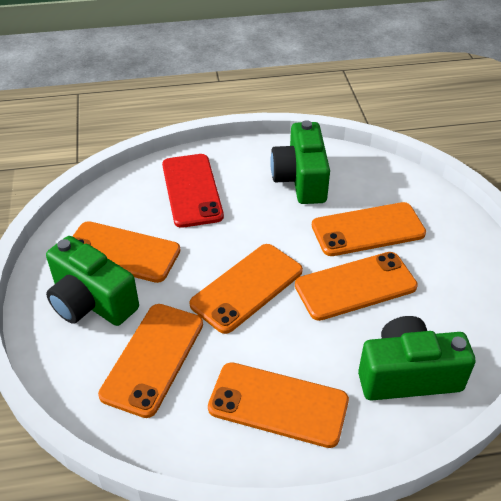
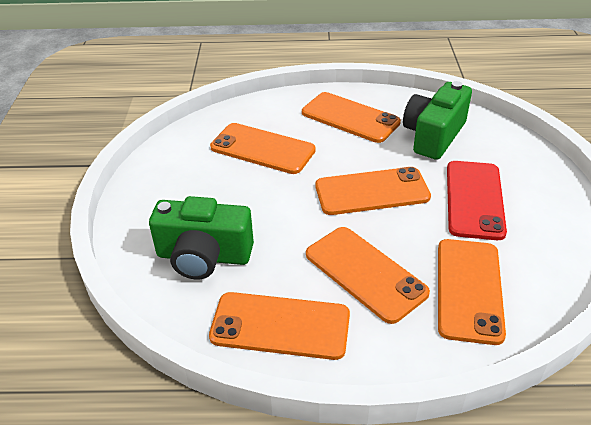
green camera: 3 -> 2

